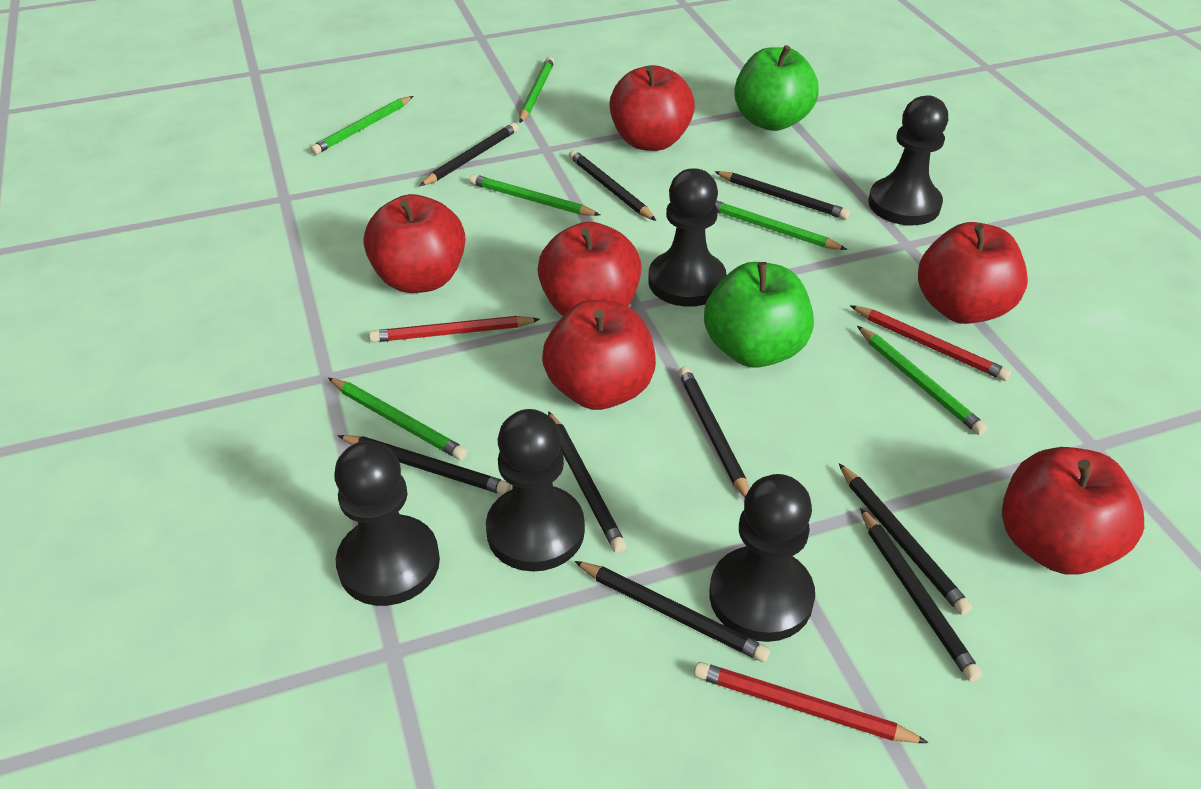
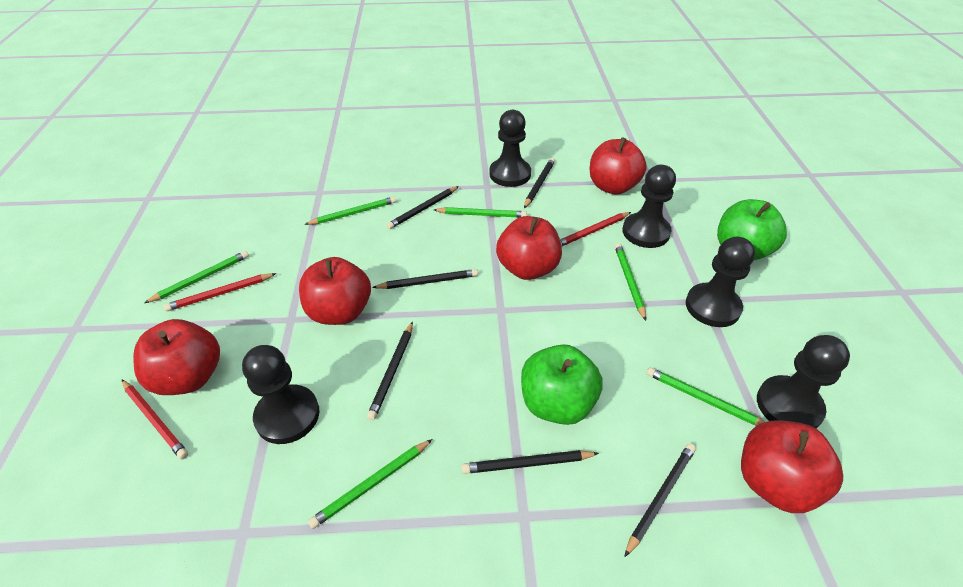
black pencil: 9 -> 6
red apple: 6 -> 5

